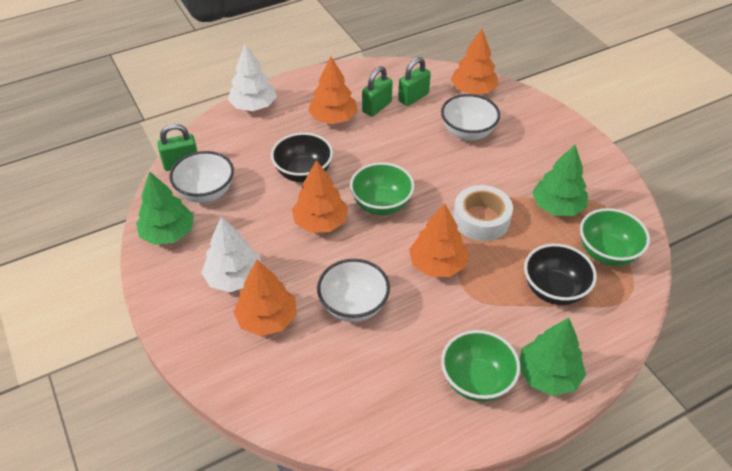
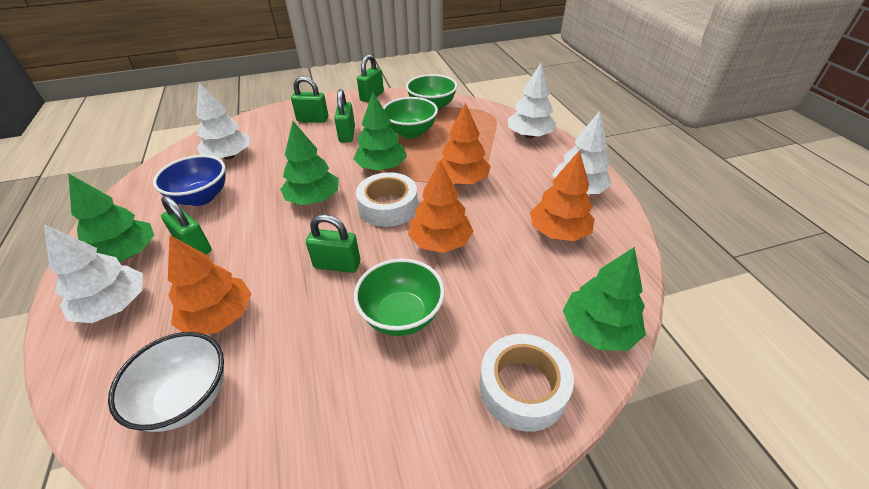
black bowl: 2 -> 0
blue bowl: 0 -> 1
green padlock: 3 -> 5
green tree: 3 -> 4
orange tree: 5 -> 4
white bowl: 3 -> 1
white tape: 1 -> 2
white tree: 2 -> 4

